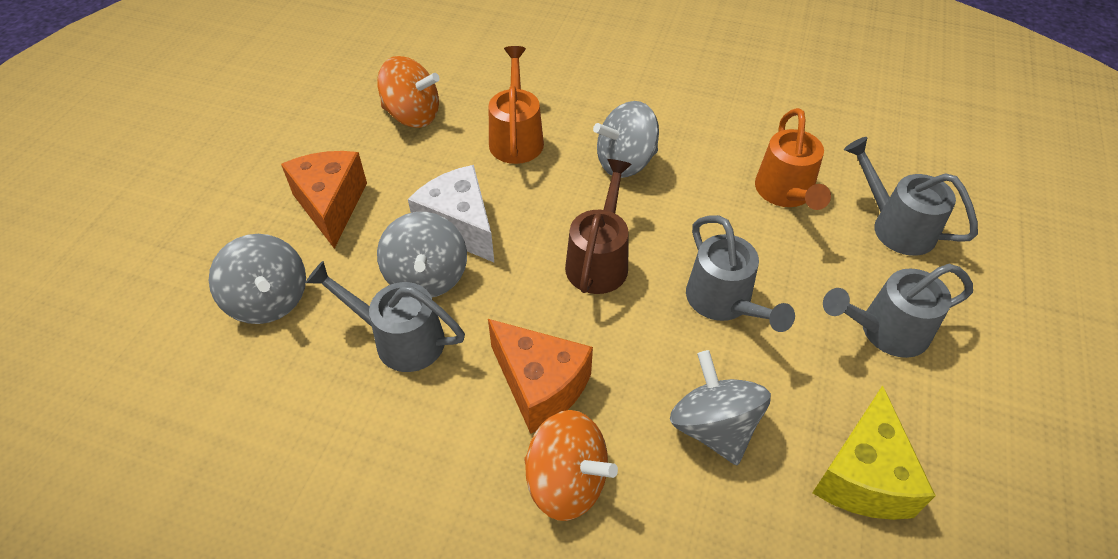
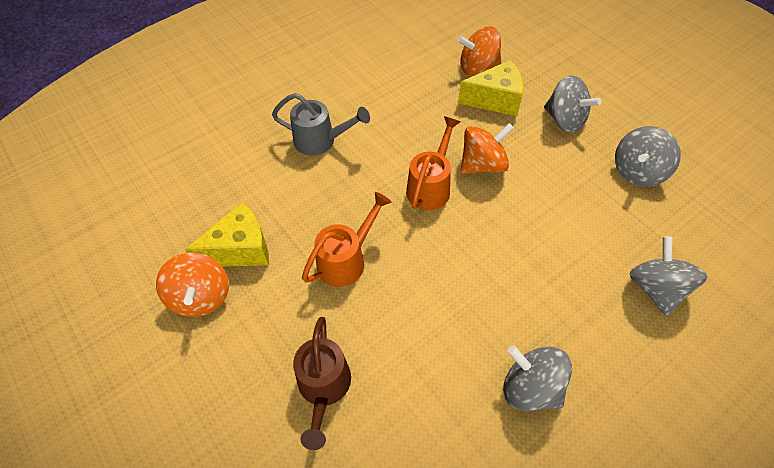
grey watering can: 4 -> 1
orange cheese: 2 -> 0
orange spinning top: 2 -> 3
white cheese: 1 -> 0
yellow cheese: 1 -> 2

